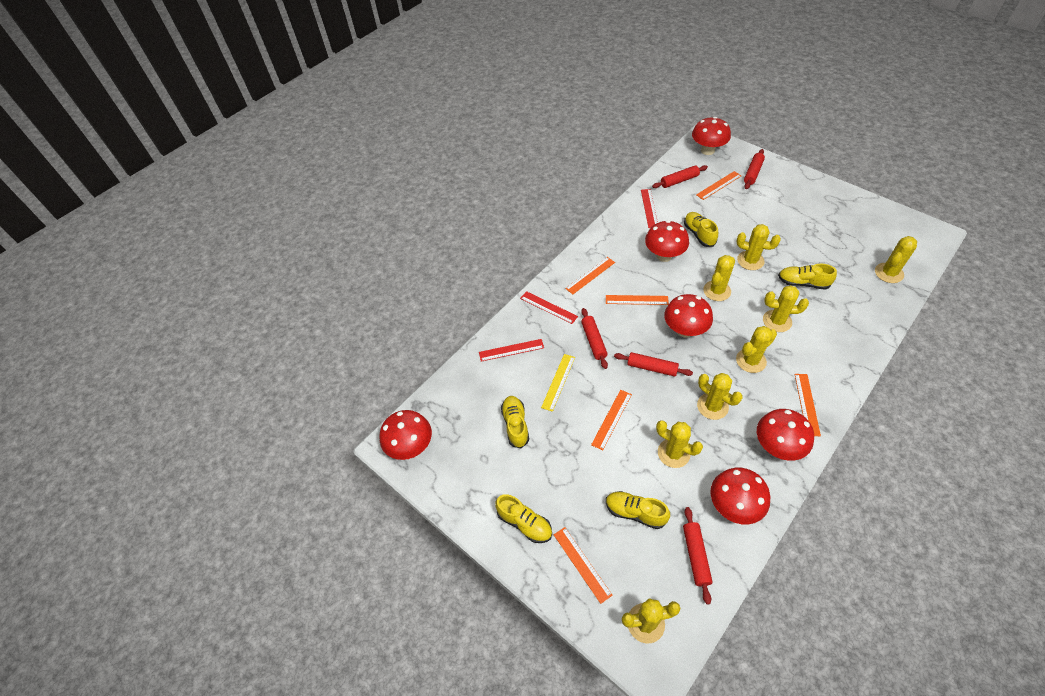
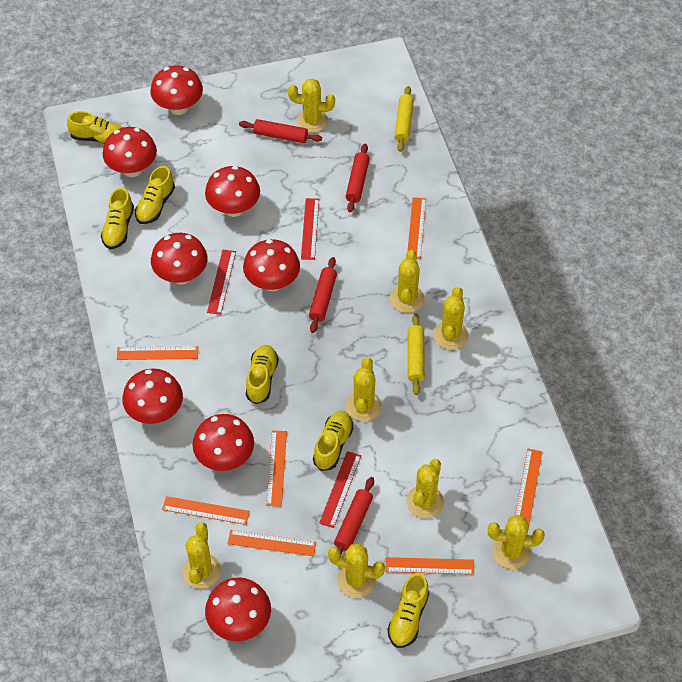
orange ruler: 6 -> 7
red mushroom: 6 -> 8
red rolling pin: 5 -> 4
yellow rolling pin: 0 -> 2
yellow ruler: 1 -> 0
yellow shoe: 5 -> 6

